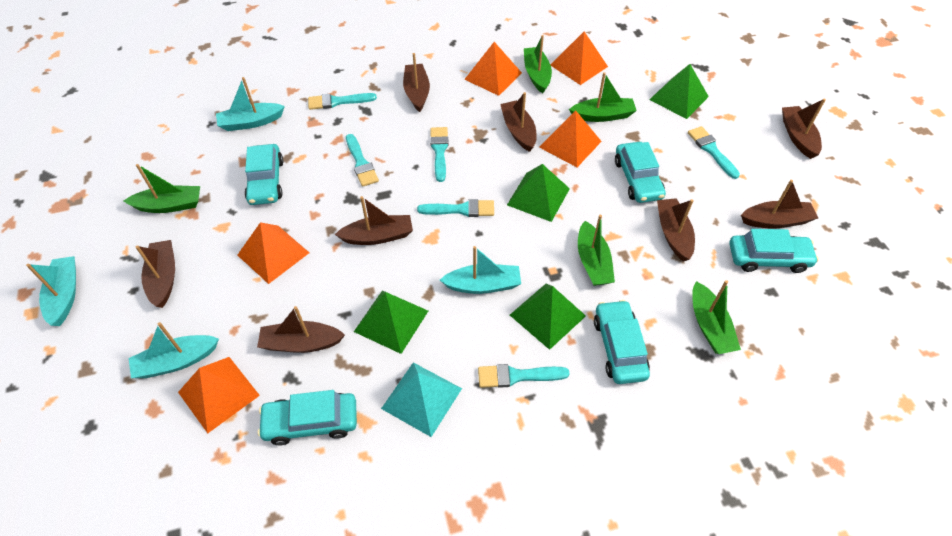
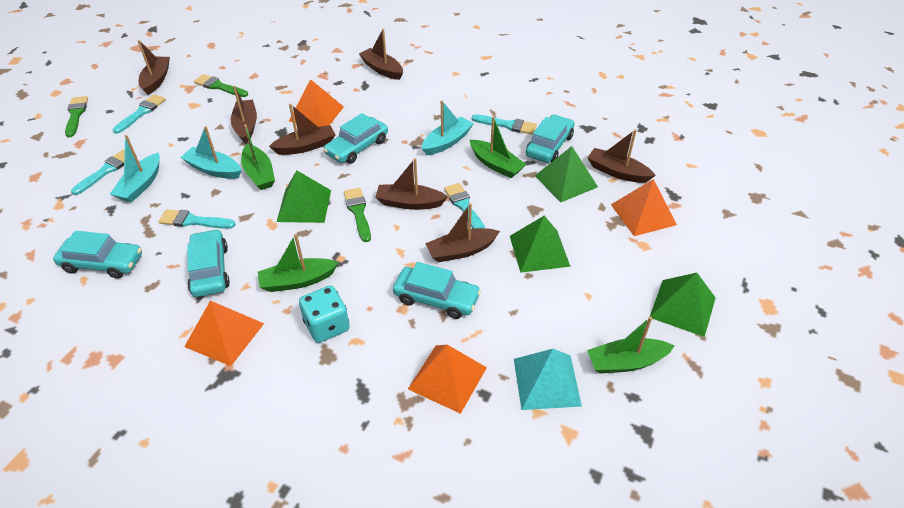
brown boat: 8 -> 7
green boat: 5 -> 4
green brush: 0 -> 3
orange pyramid: 5 -> 4
turquoise boat: 4 -> 3
turquoise brush: 6 -> 5
turquoise dice: 0 -> 1

